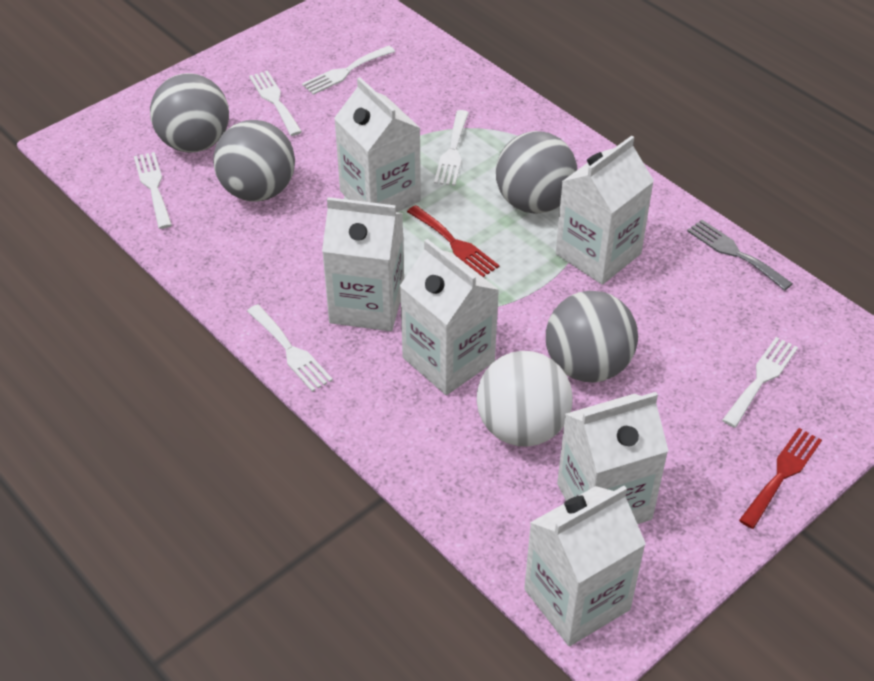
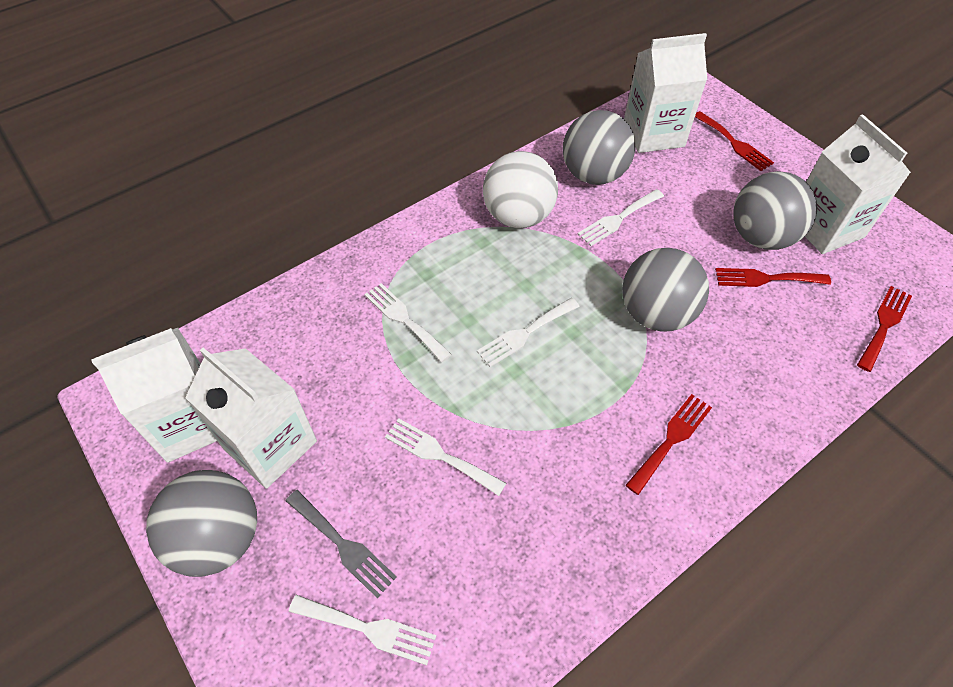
red fork: 2 -> 4
white carton: 6 -> 4
white fork: 6 -> 5

